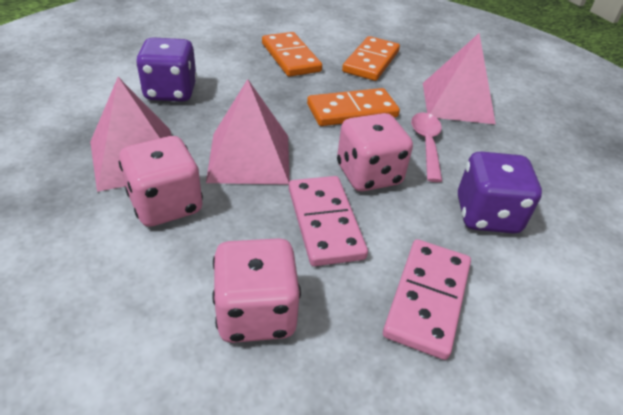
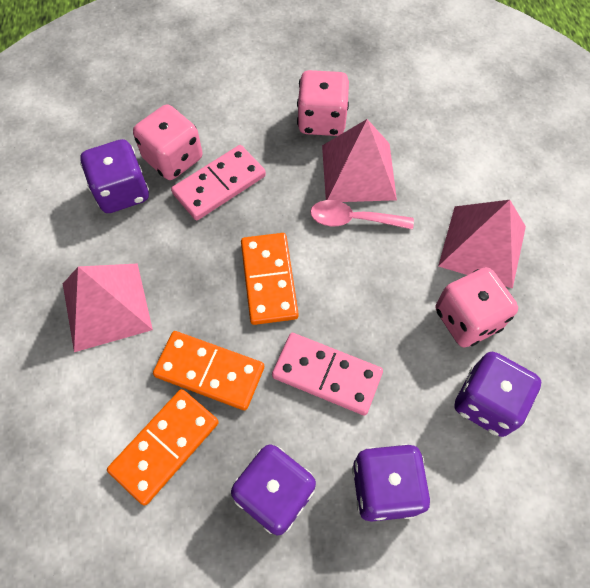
purple dice: 2 -> 4

